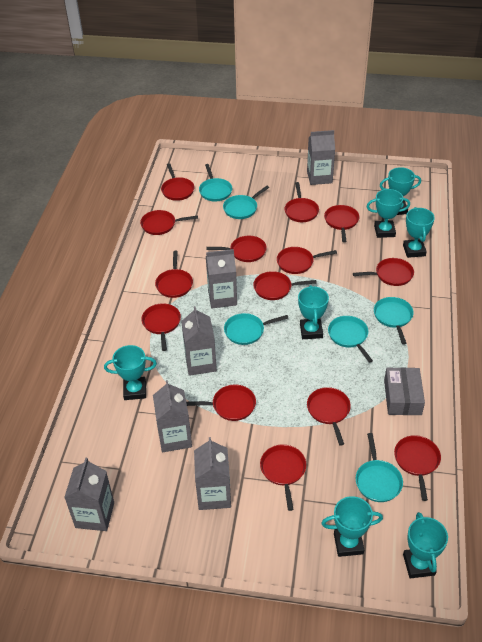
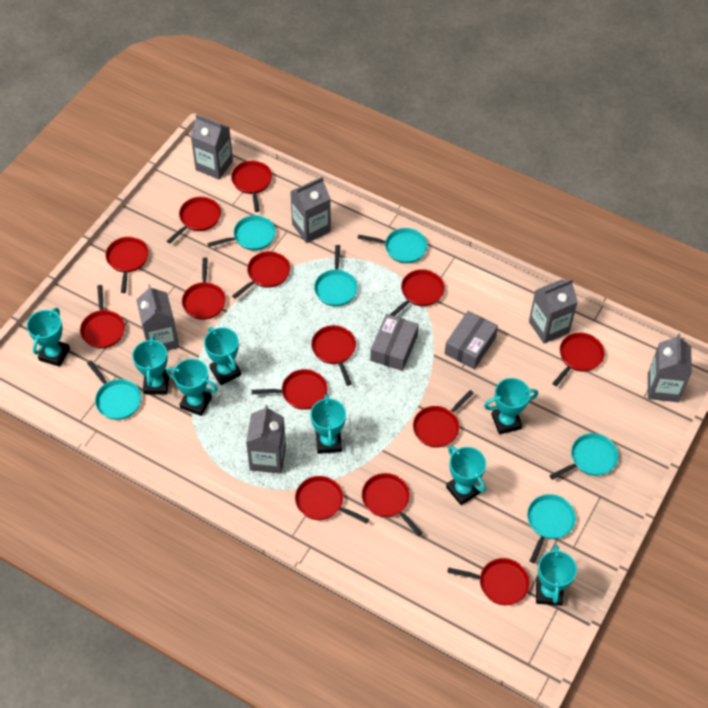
grey box: 1 -> 2
turquoise trophy: 7 -> 8

